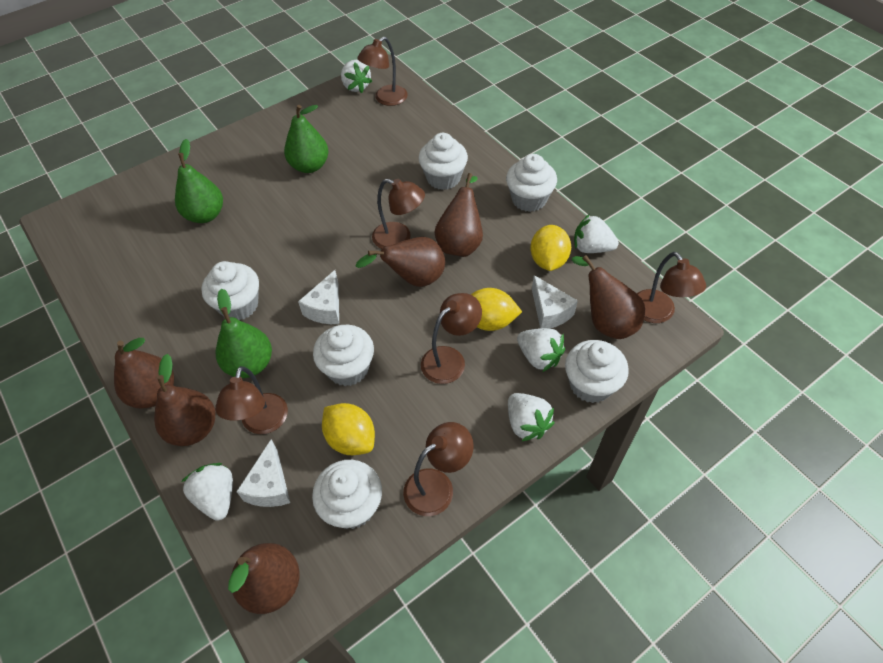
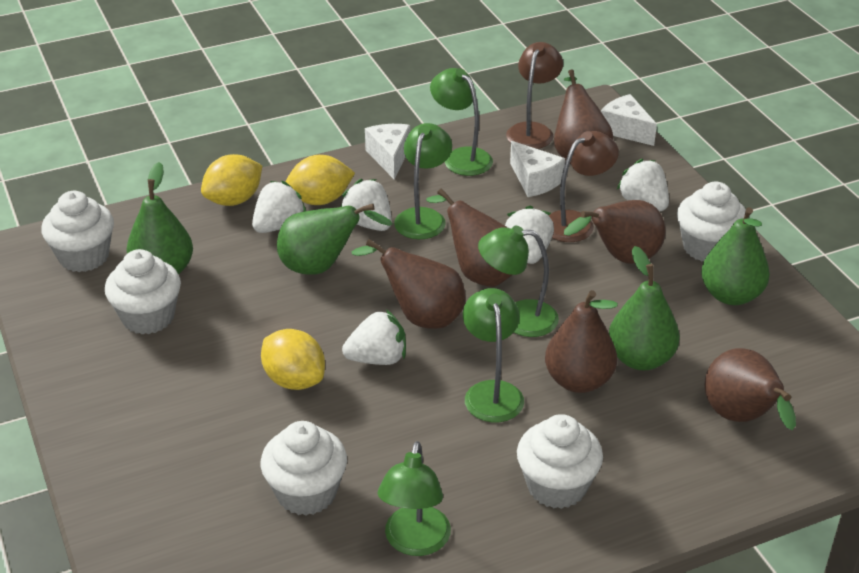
brown lamp: 6 -> 2
green lamp: 0 -> 5
green pear: 3 -> 4
white cupcake: 6 -> 5

